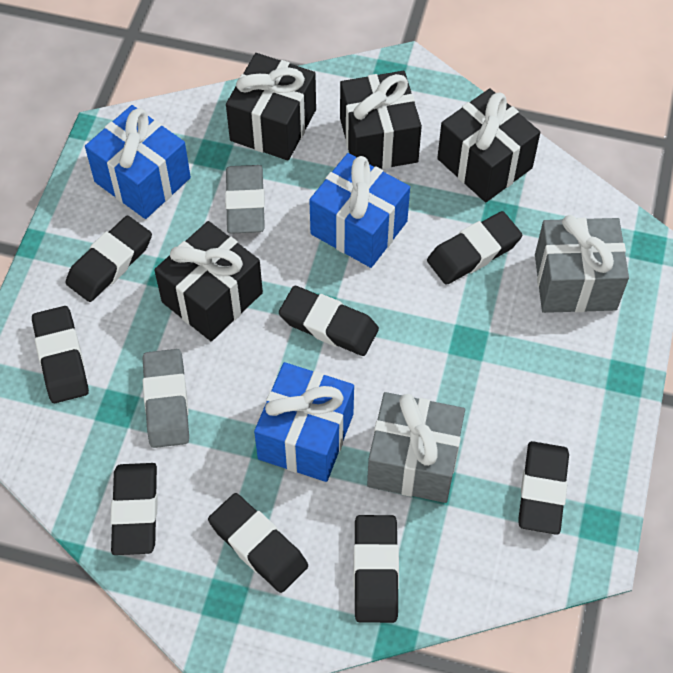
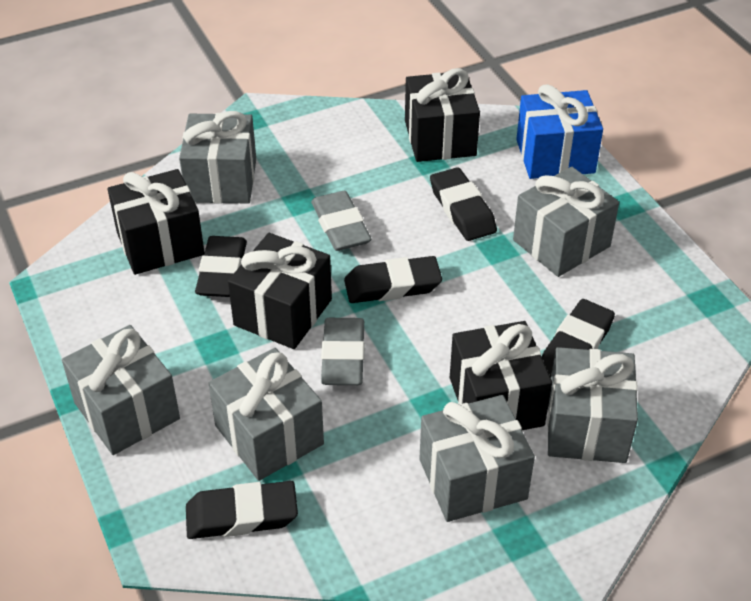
black eraser: 8 -> 5
blue gift: 3 -> 1
grey gift: 2 -> 6

